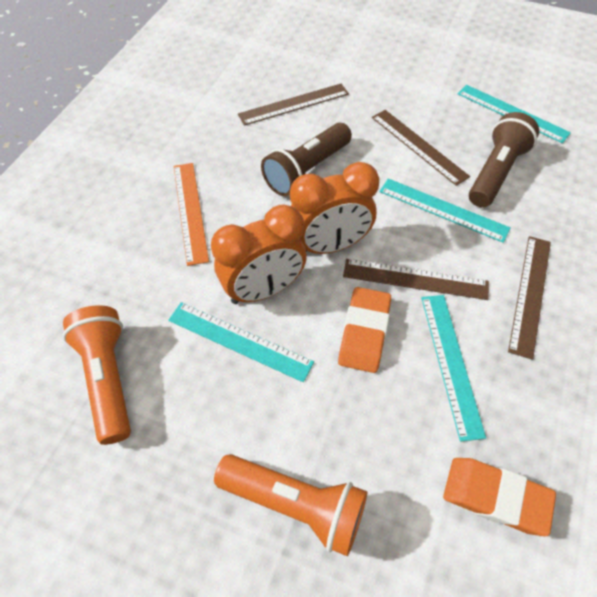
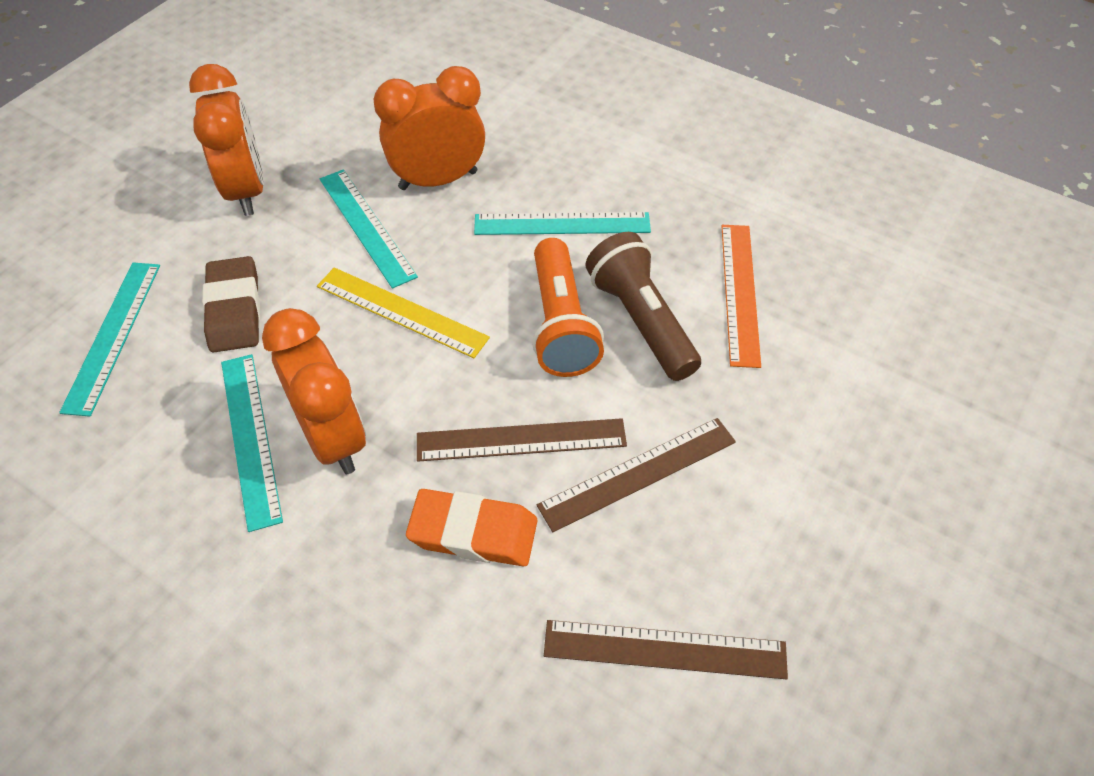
brown eraser: 0 -> 1
brown flashlight: 2 -> 1
brown ruler: 4 -> 3
orange clock: 2 -> 3
orange eraser: 2 -> 1
orange flashlight: 2 -> 1
yellow ruler: 0 -> 1

